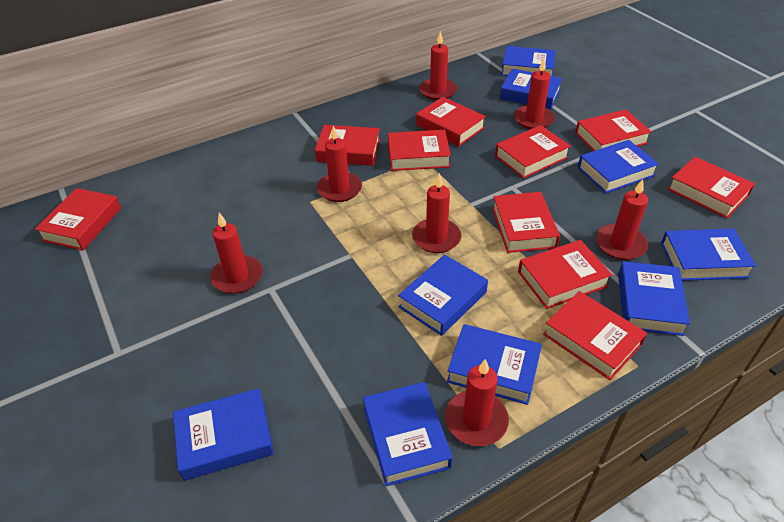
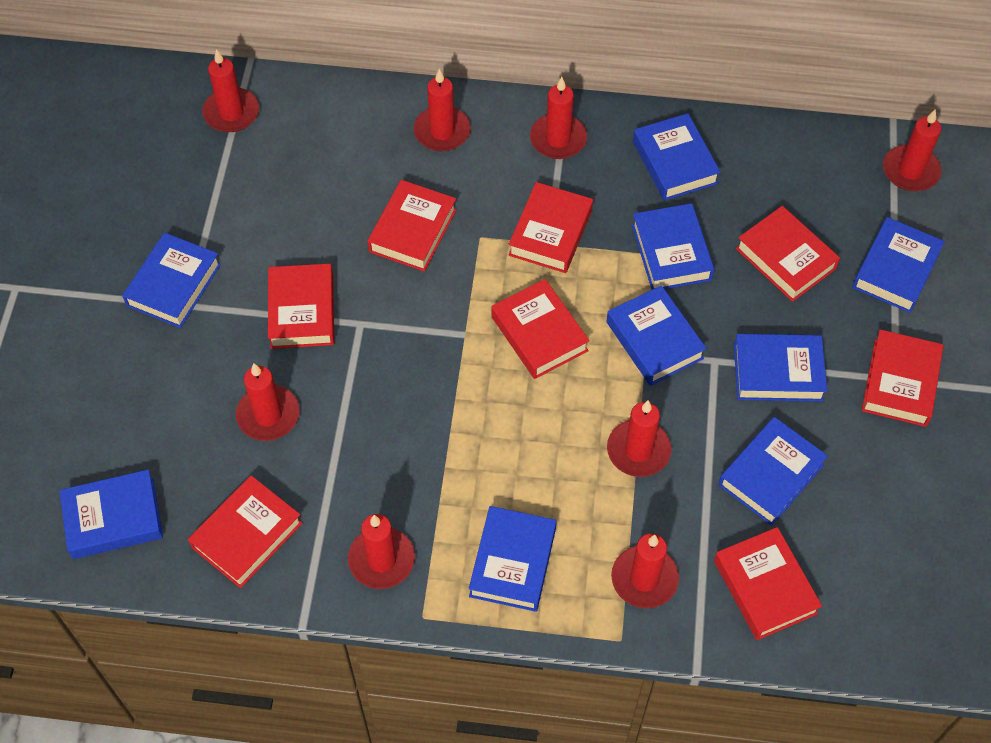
red book: 10 -> 8
red candle: 7 -> 8

